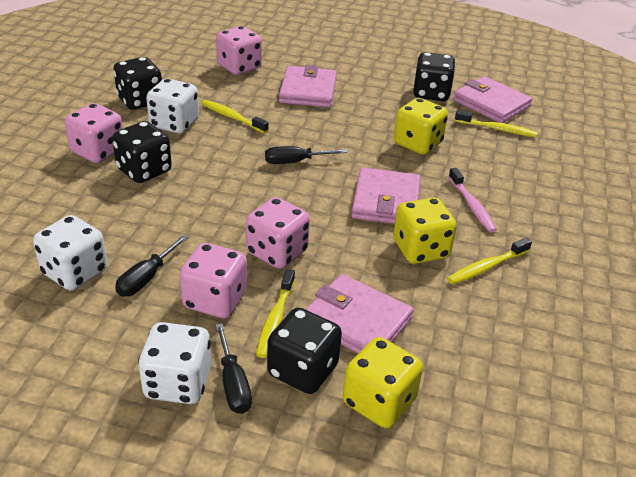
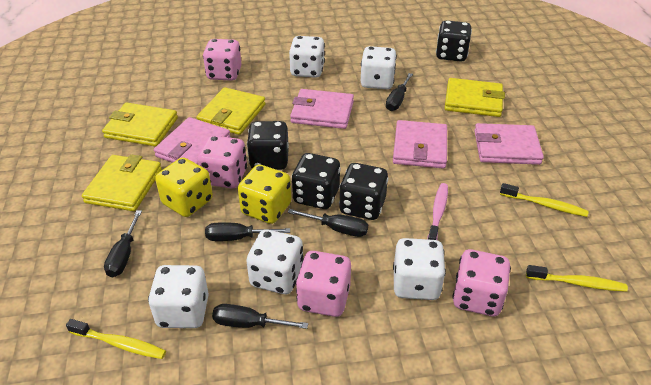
black screwdriver: 3 -> 5
white dice: 3 -> 5
yellow dice: 3 -> 2
yellow toothbrush: 4 -> 3
yellow wallet: 0 -> 4

